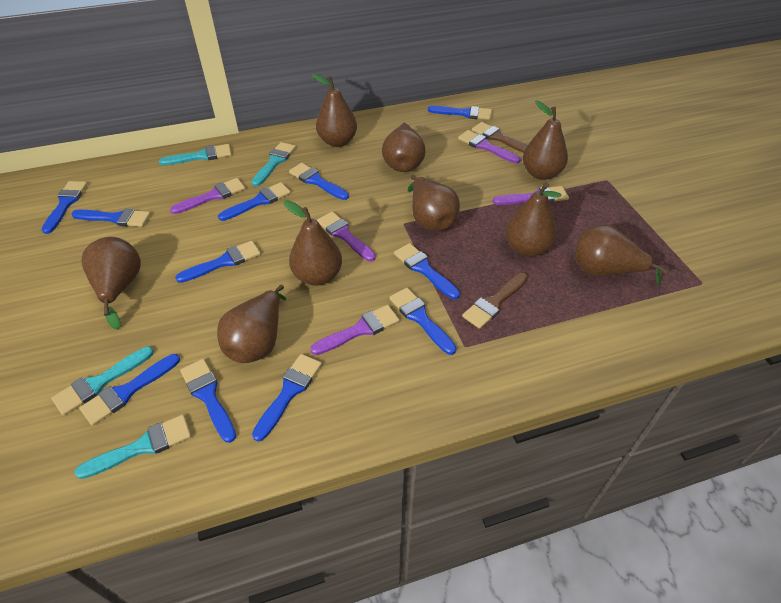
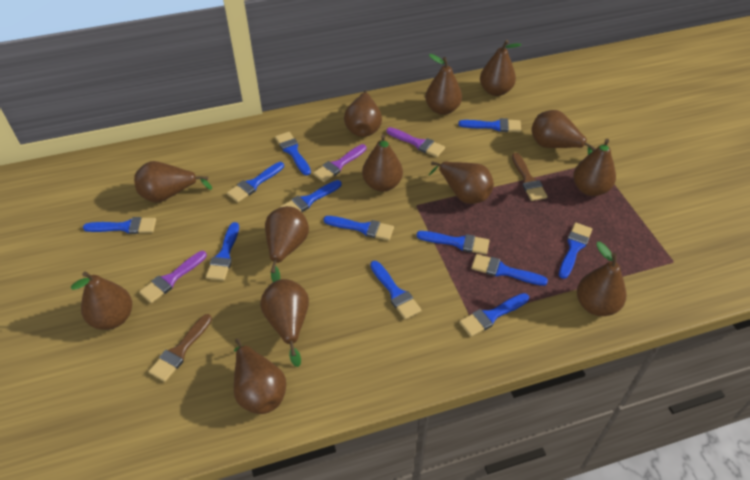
blue brush: 11 -> 12
brown pear: 9 -> 13
purple brush: 5 -> 3
turquoise brush: 4 -> 0

